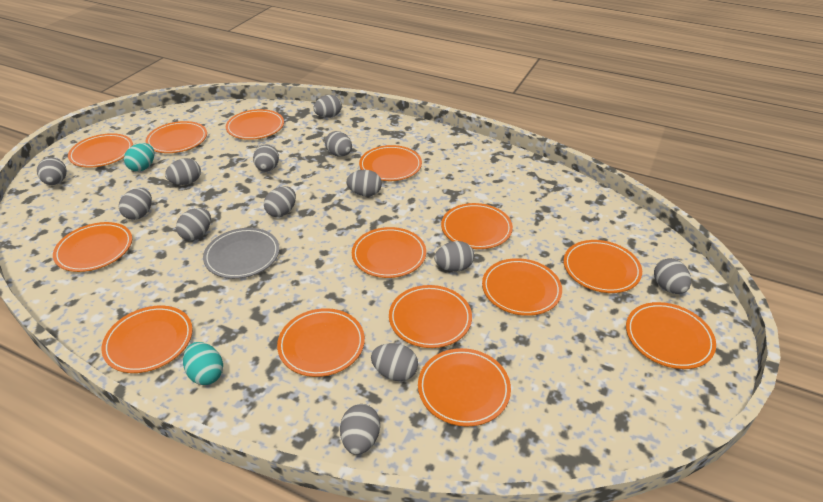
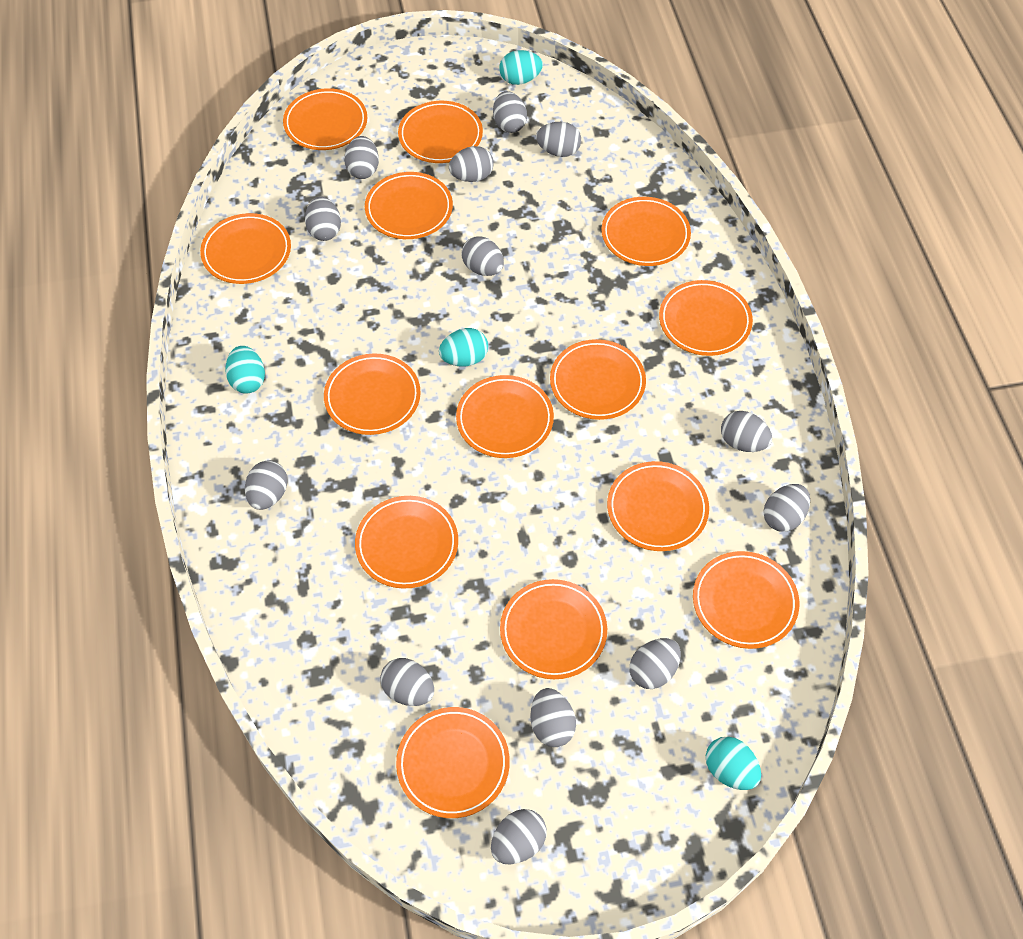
grey plate: 1 -> 0
turquoise egg: 2 -> 4

